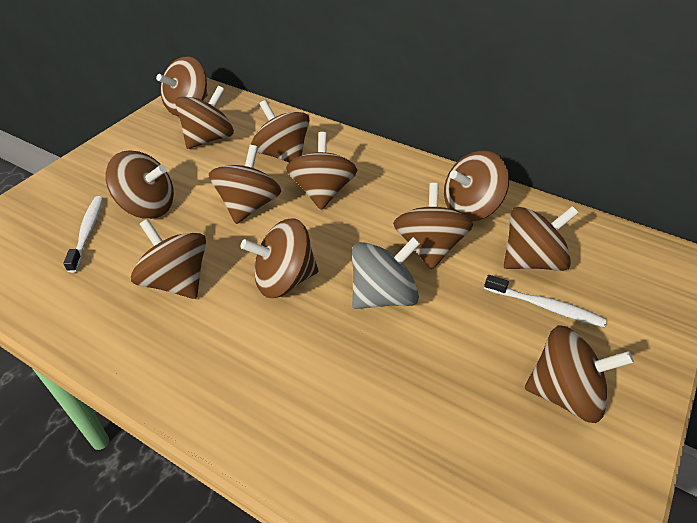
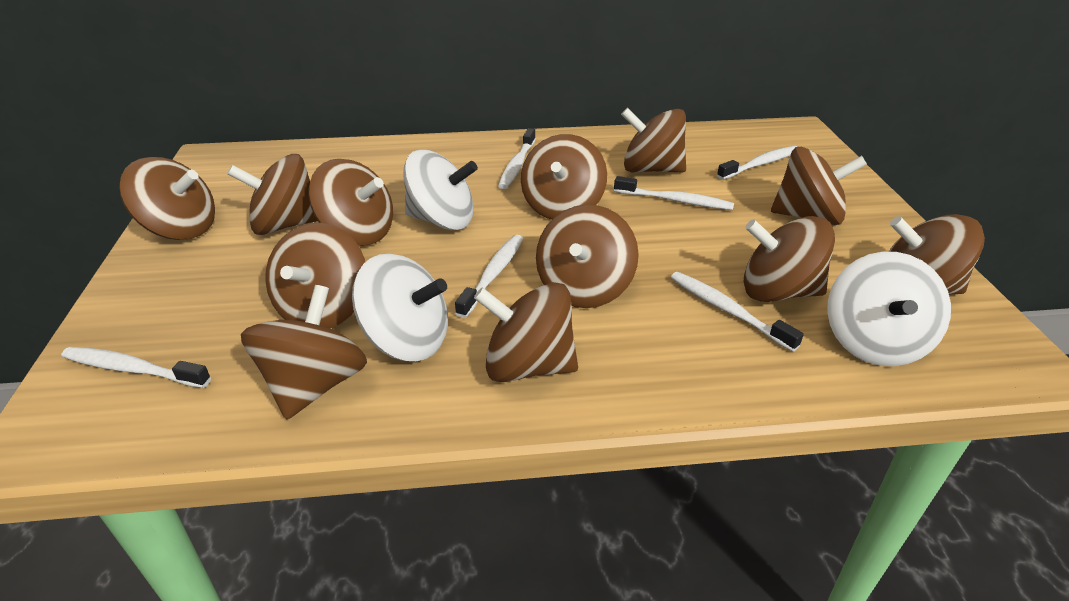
grey spinning top: 1 -> 0
white spinning top: 0 -> 3
white toothbrush: 2 -> 6

